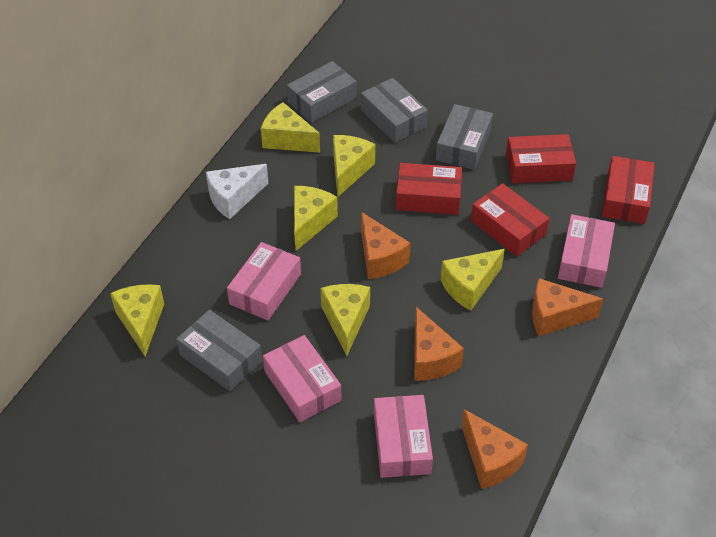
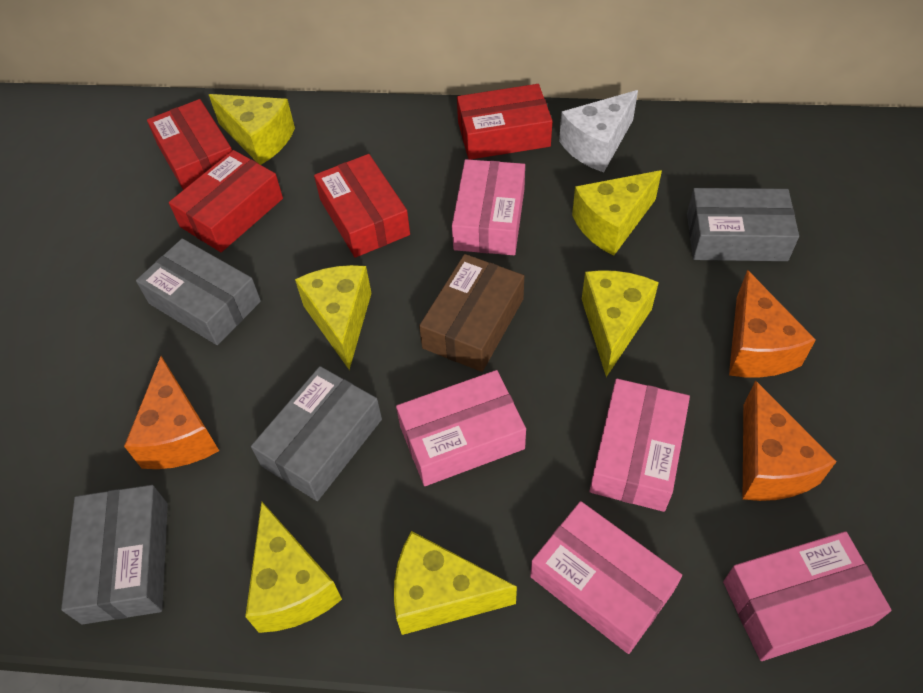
brown box: 0 -> 1
orange cheese: 4 -> 3
pink box: 4 -> 5

